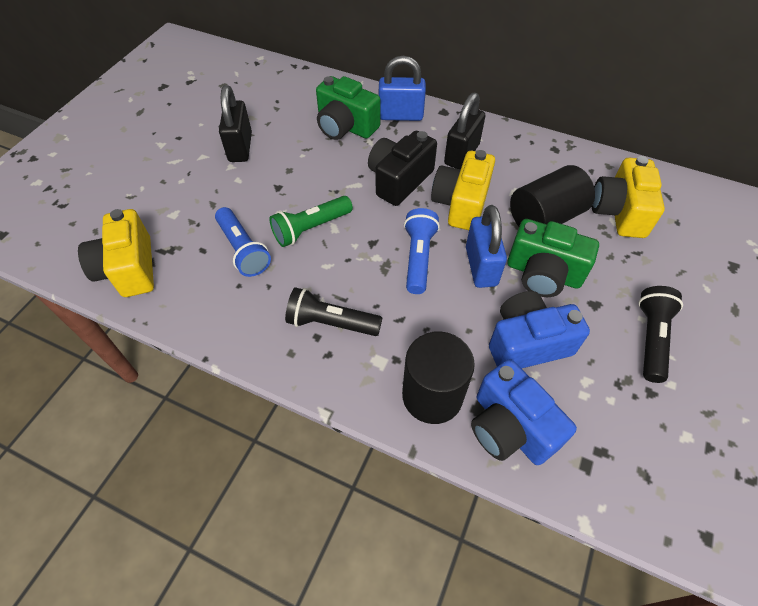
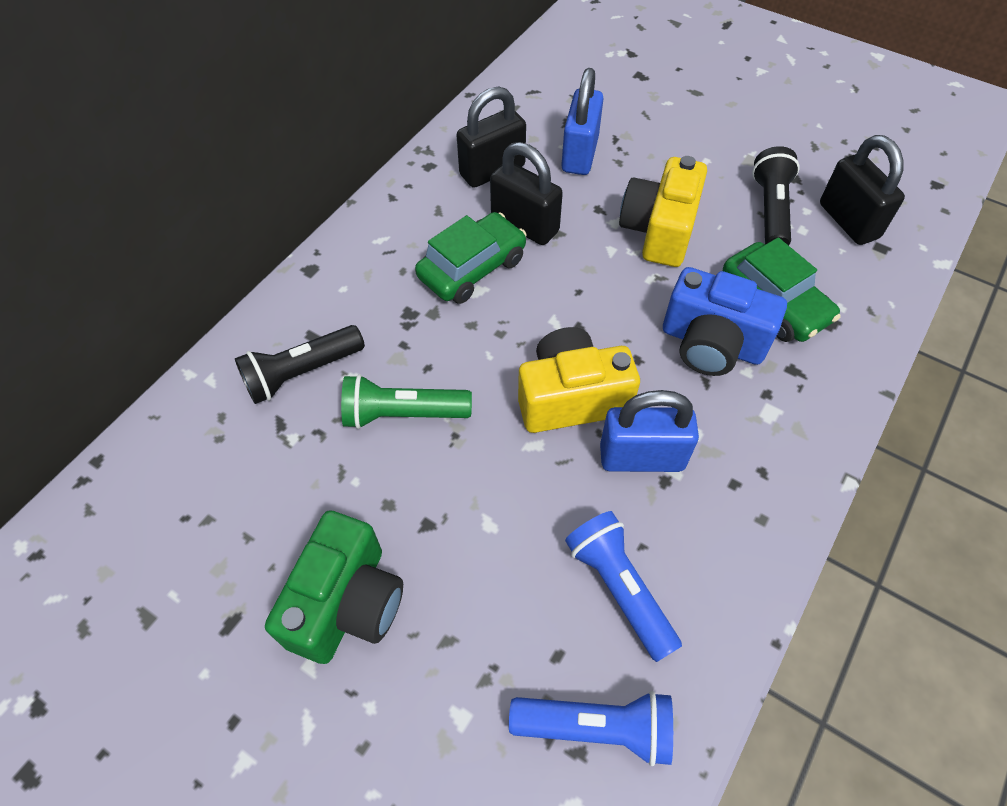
black camera: 1 -> 0
black cylinder: 2 -> 0
black padlock: 2 -> 3
blue camera: 2 -> 1
green camera: 2 -> 1
green car: 0 -> 2
yellow camera: 3 -> 2

